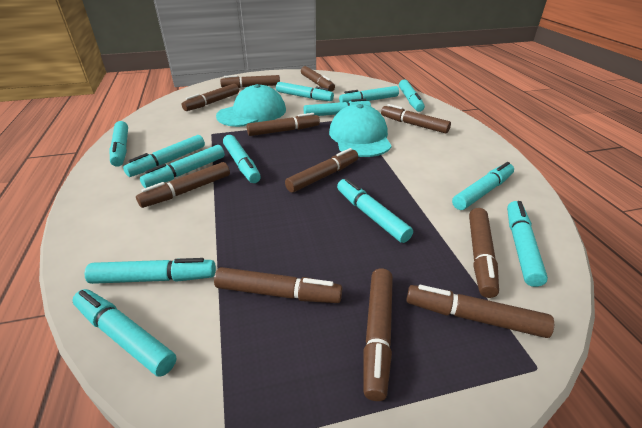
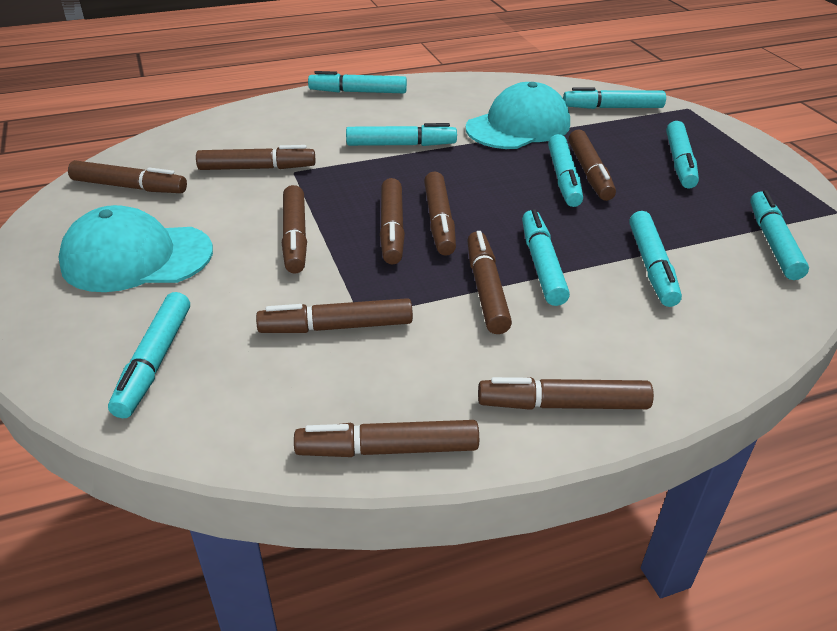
brown marker: 11 -> 10
turquoise marker: 13 -> 9

